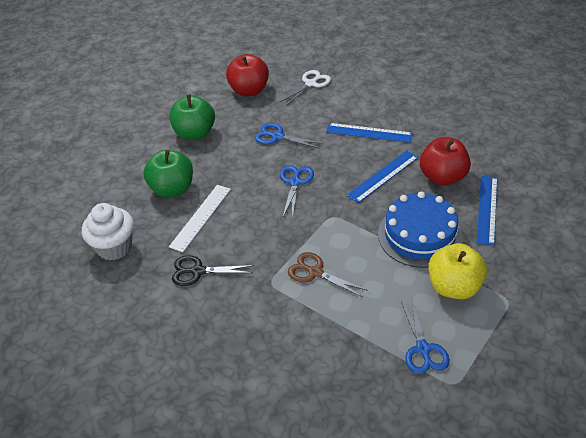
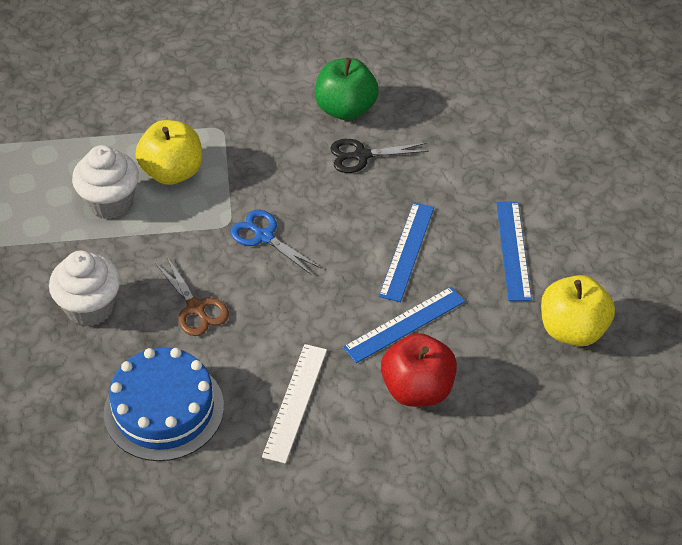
blue scissors: 3 -> 1
green apple: 2 -> 1
red apple: 2 -> 1
white cupcake: 1 -> 2
white scissors: 1 -> 0
yellow apple: 1 -> 2

